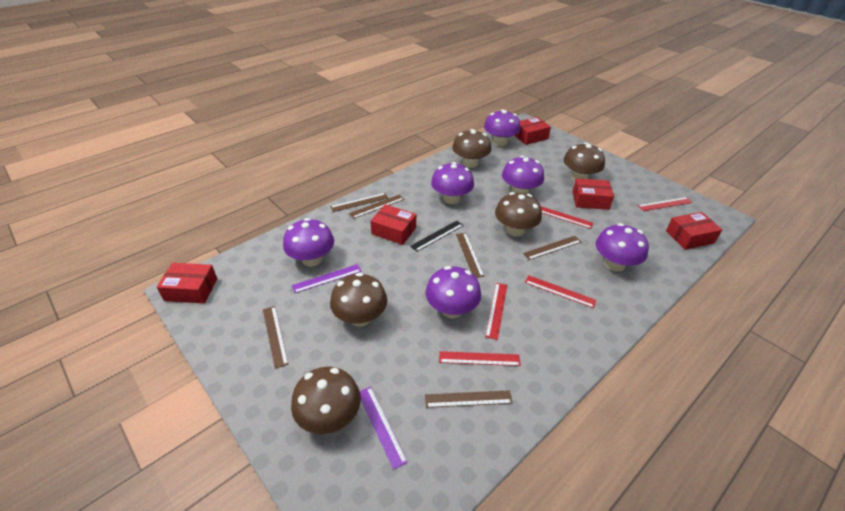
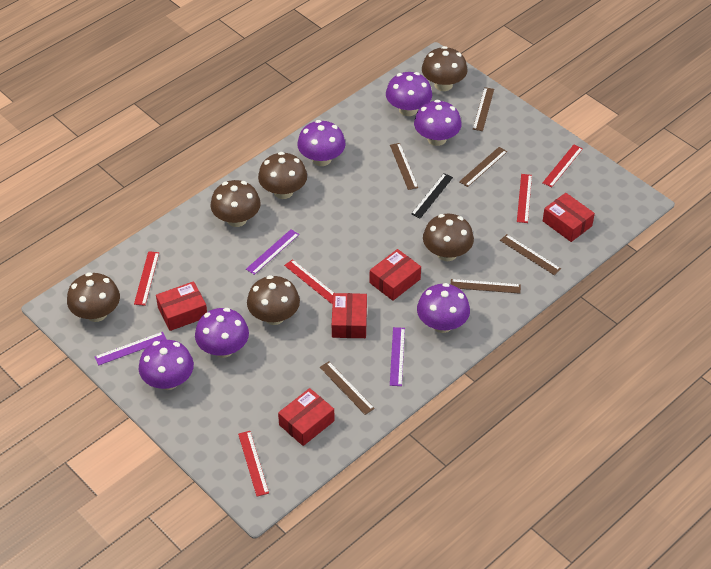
brown mushroom: 5 -> 6
purple ruler: 2 -> 3

